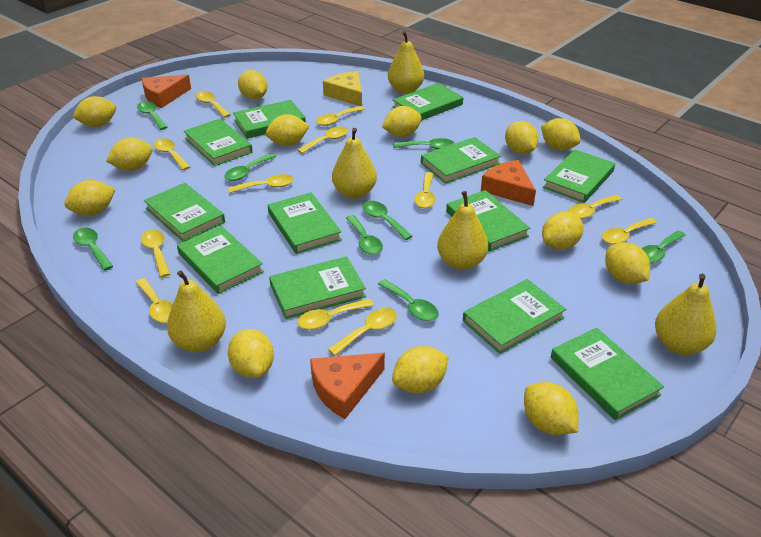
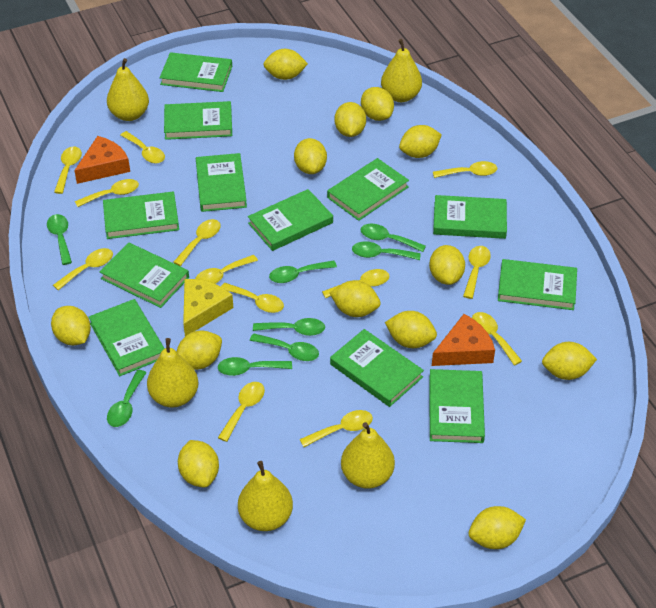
orange cheese: 3 -> 2
yellow spoon: 12 -> 13

